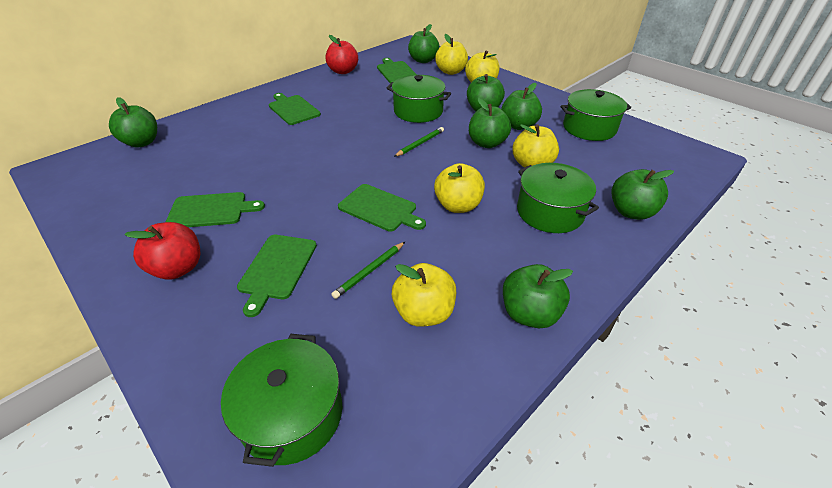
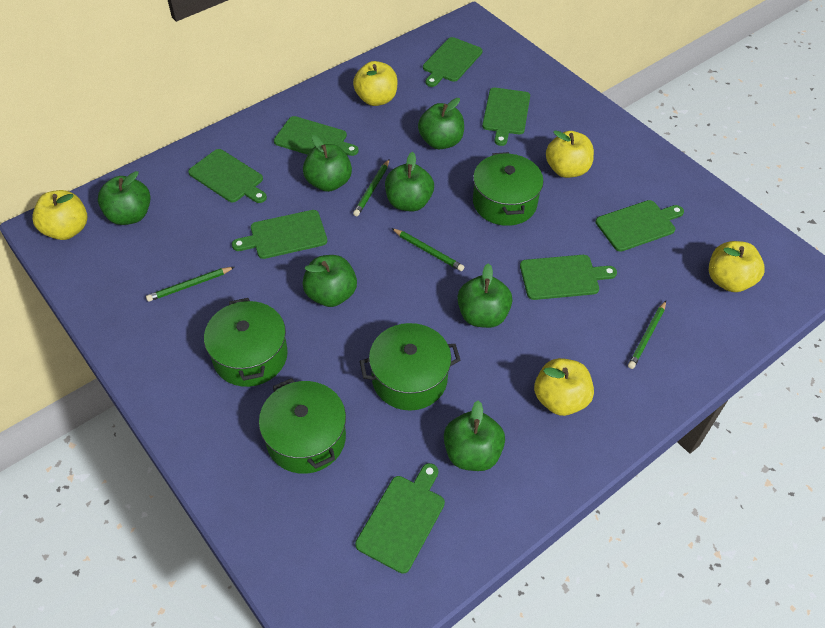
green cutting board: 5 -> 8
green pencil: 2 -> 4
red apple: 2 -> 0

